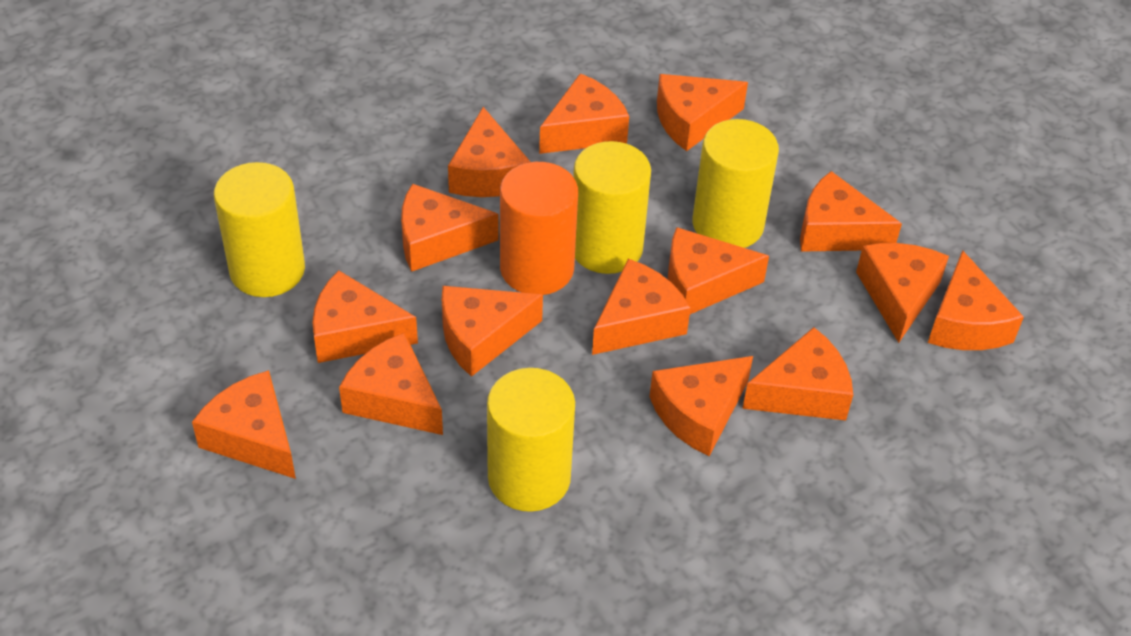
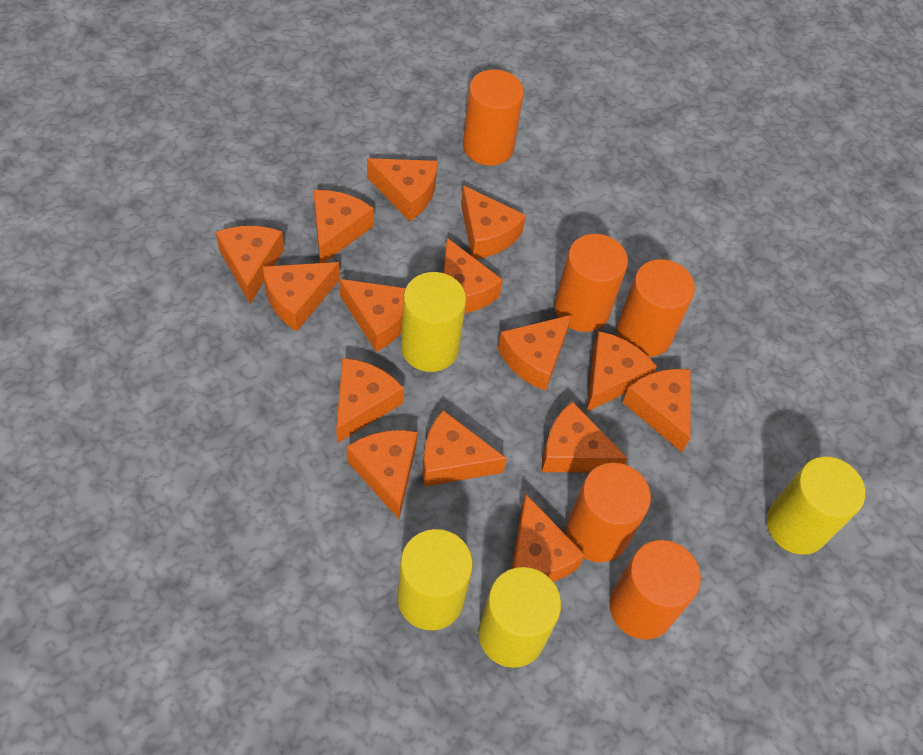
orange cylinder: 1 -> 5

